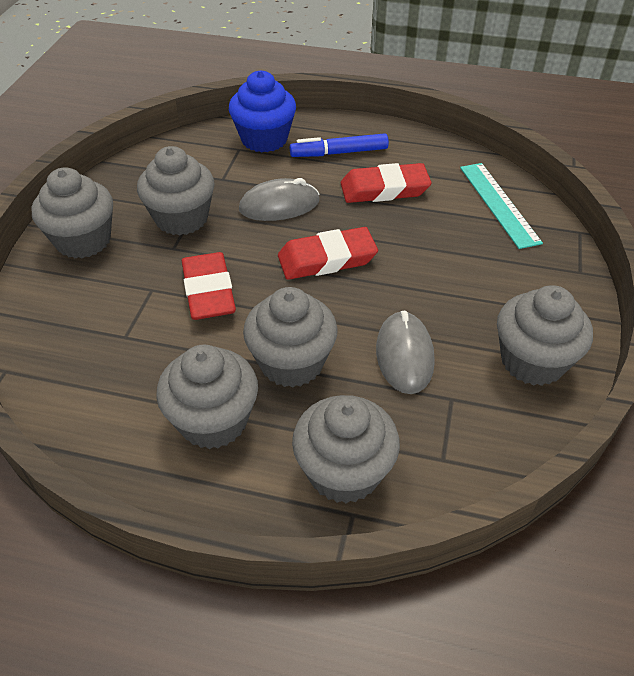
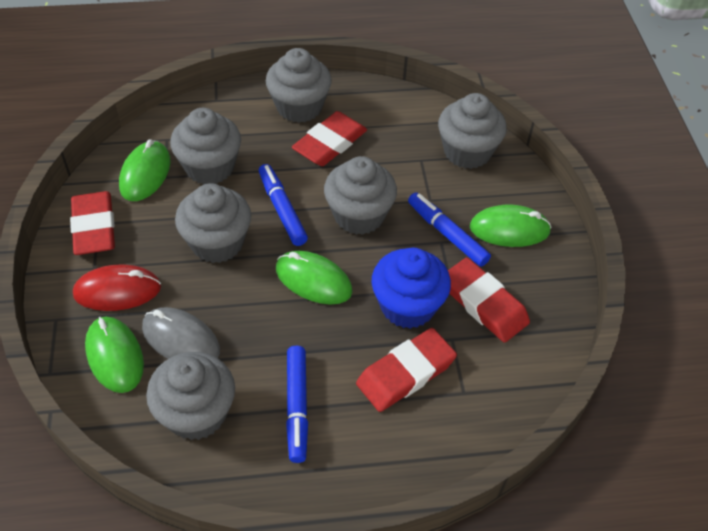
blue marker: 1 -> 3
green mouse: 0 -> 4
grey mouse: 2 -> 1
red eraser: 3 -> 4
red mouse: 0 -> 1
turquoise ruler: 1 -> 0

